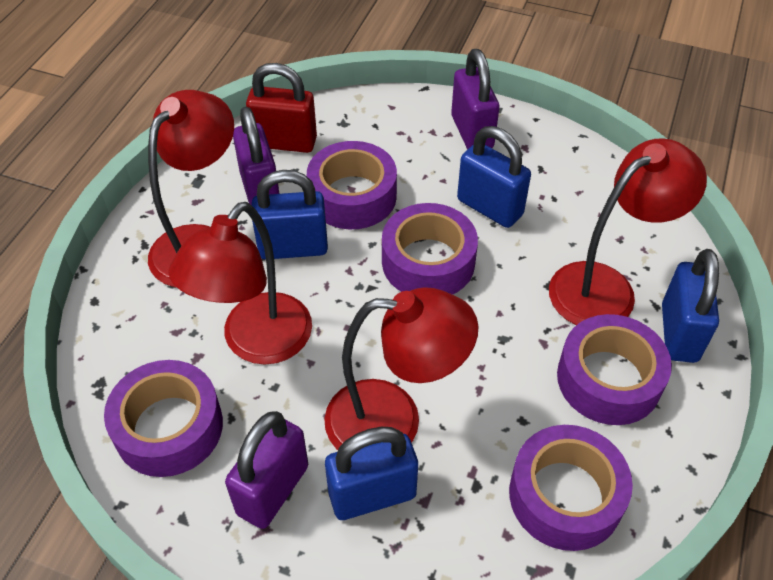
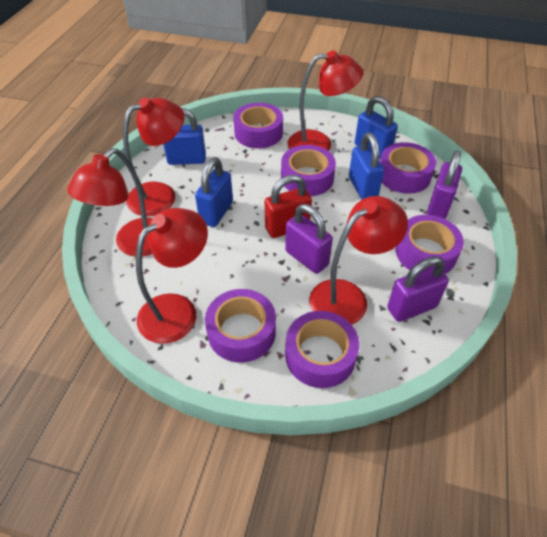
purple tape: 5 -> 6
red lamp: 4 -> 5

